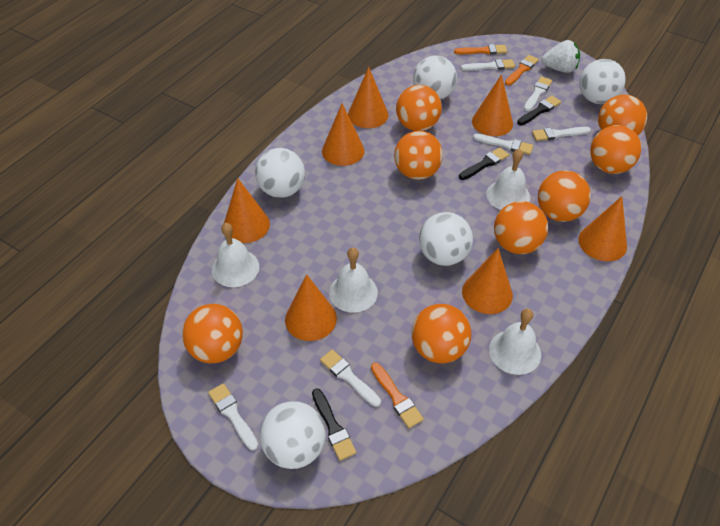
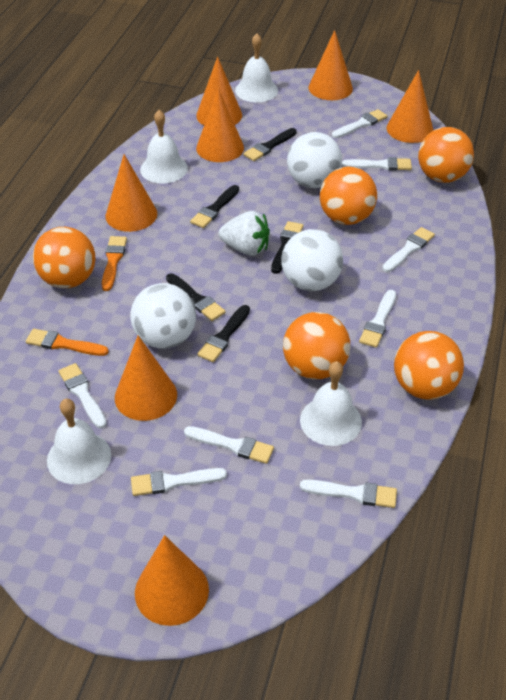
black brush: 3 -> 5
orange ball: 8 -> 5
orange brush: 3 -> 2
white ball: 5 -> 3
white brush: 6 -> 8

